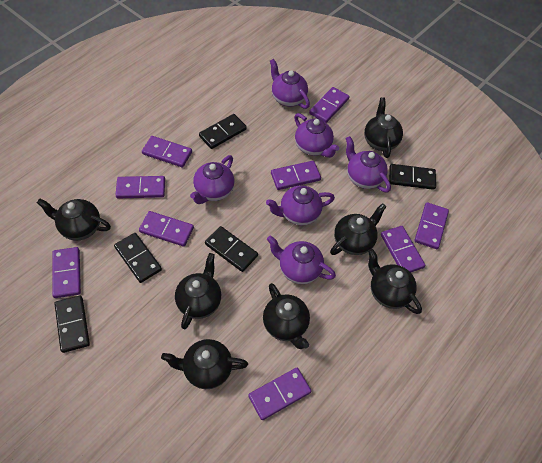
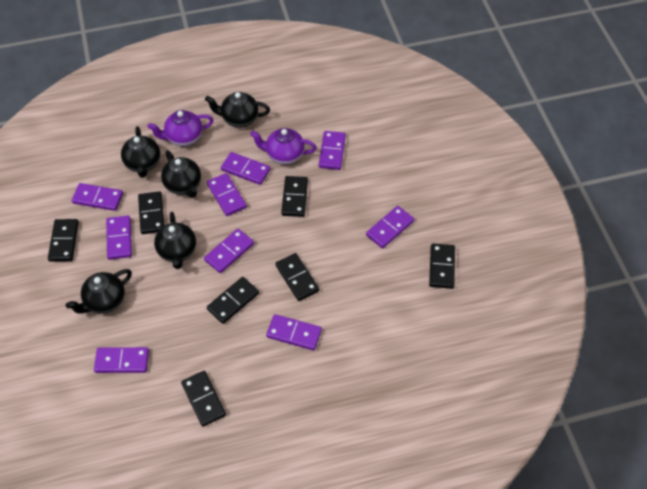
black domino: 5 -> 7
black teapot: 7 -> 5
purple teapot: 6 -> 2

